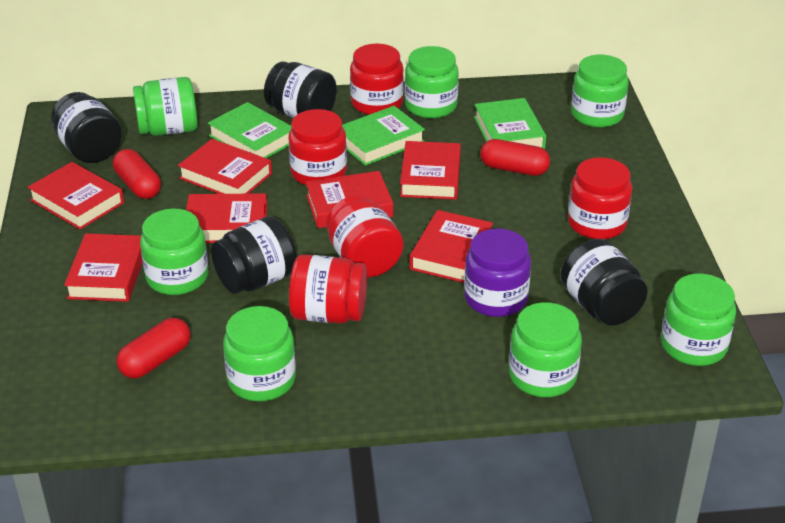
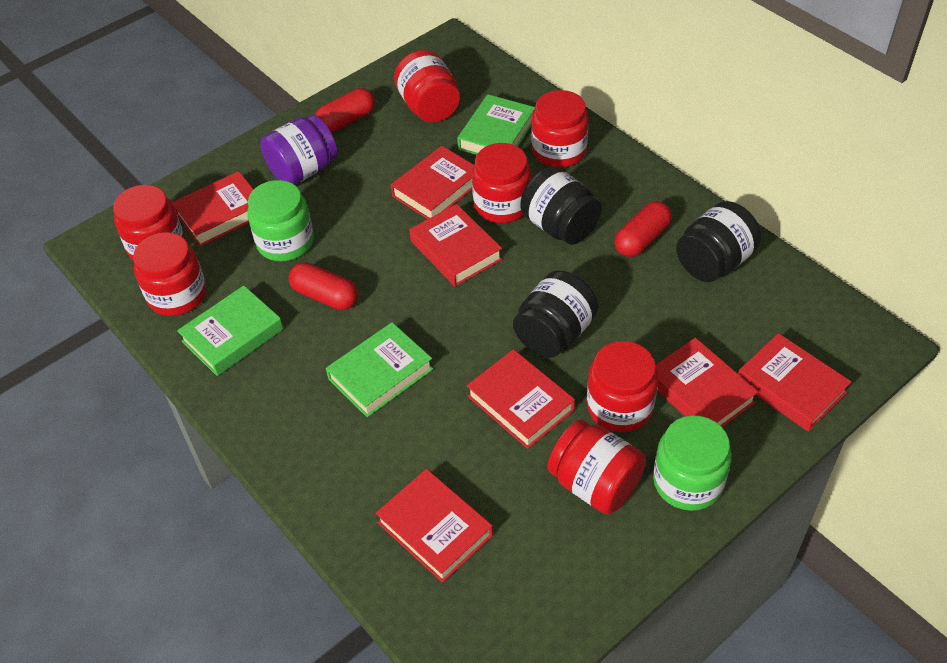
black jar: 4 -> 3
green jar: 7 -> 2
red jar: 5 -> 7

